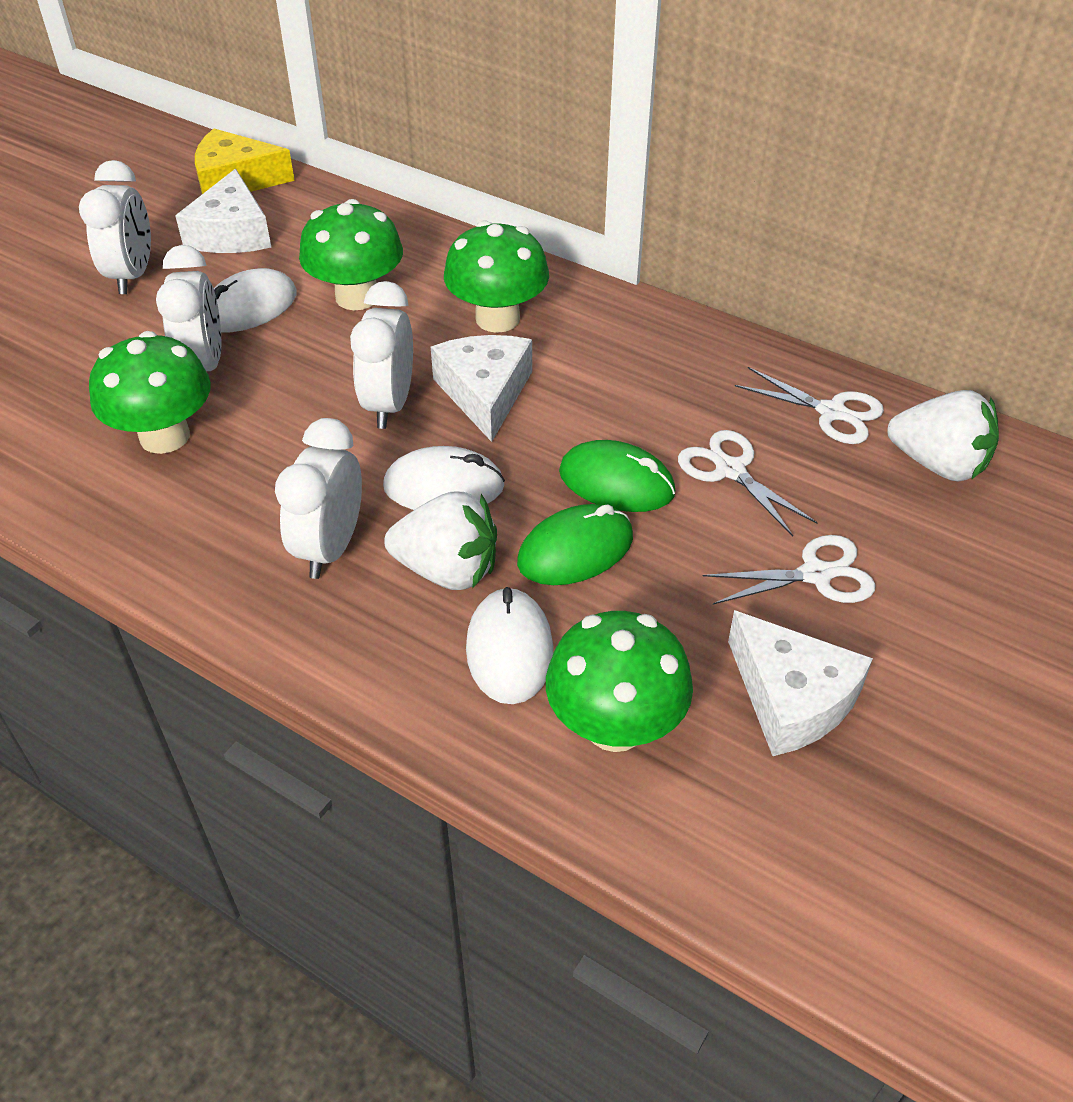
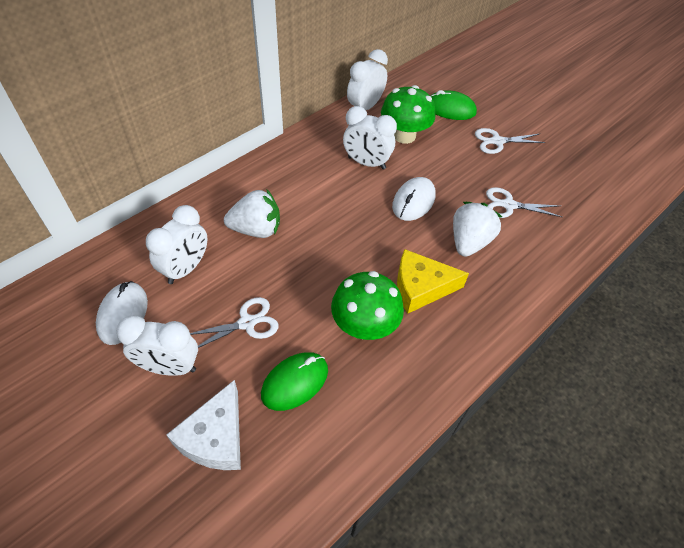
green mushroom: 4 -> 2
white cheese: 3 -> 1
white mouse: 3 -> 2

